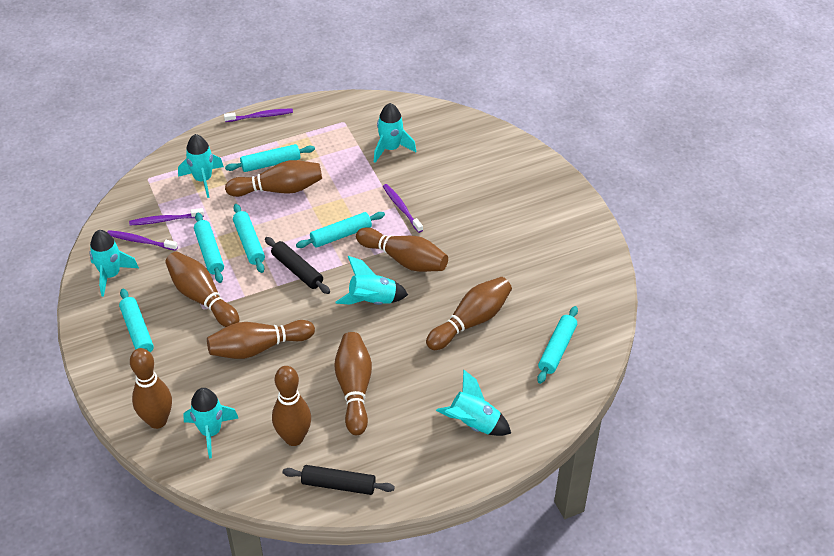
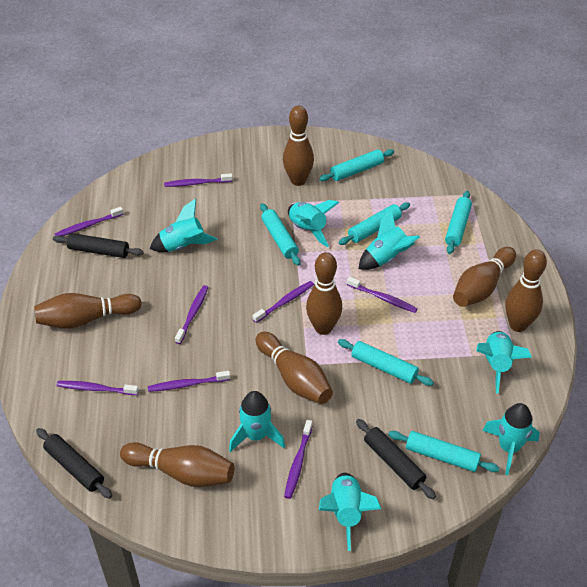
black rolling pin: 2 -> 3
brown bowling pin: 8 -> 7
purple toothbrush: 4 -> 8
turquoise rocket: 6 -> 7

